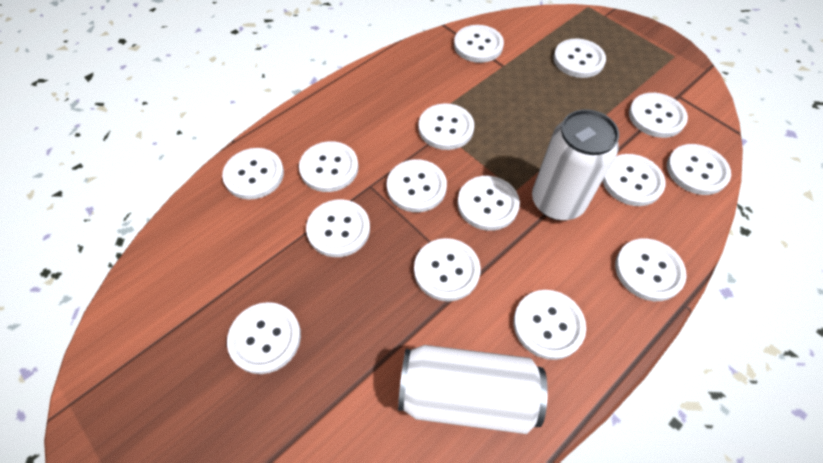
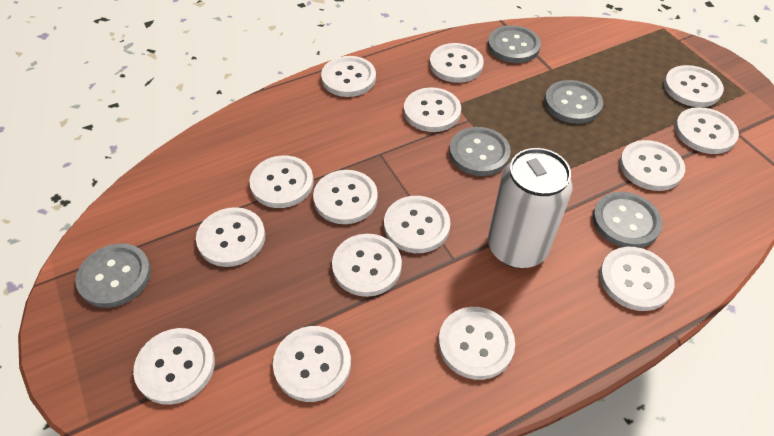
grey button: 0 -> 5
white can: 2 -> 1

